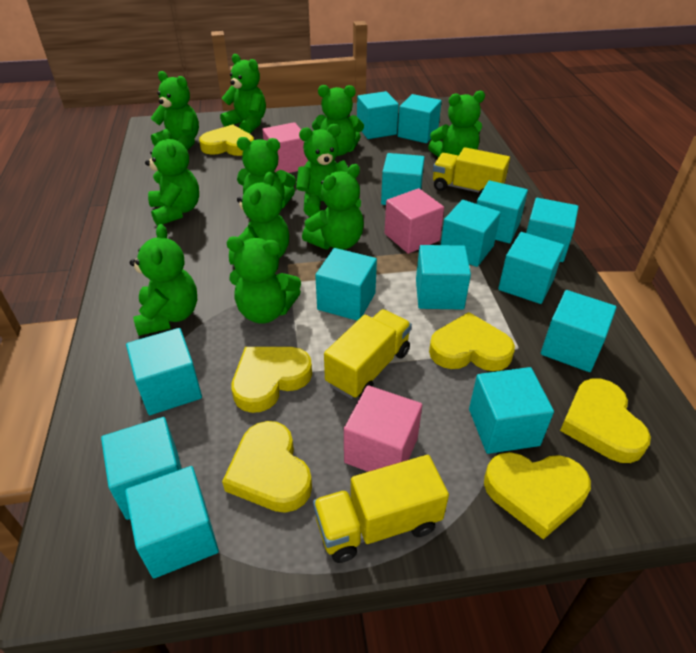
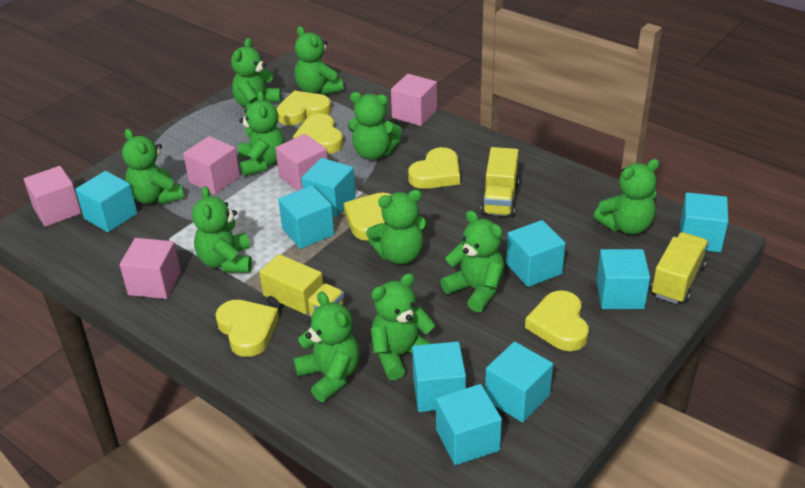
pink cube: 3 -> 5
turquoise cube: 14 -> 9

